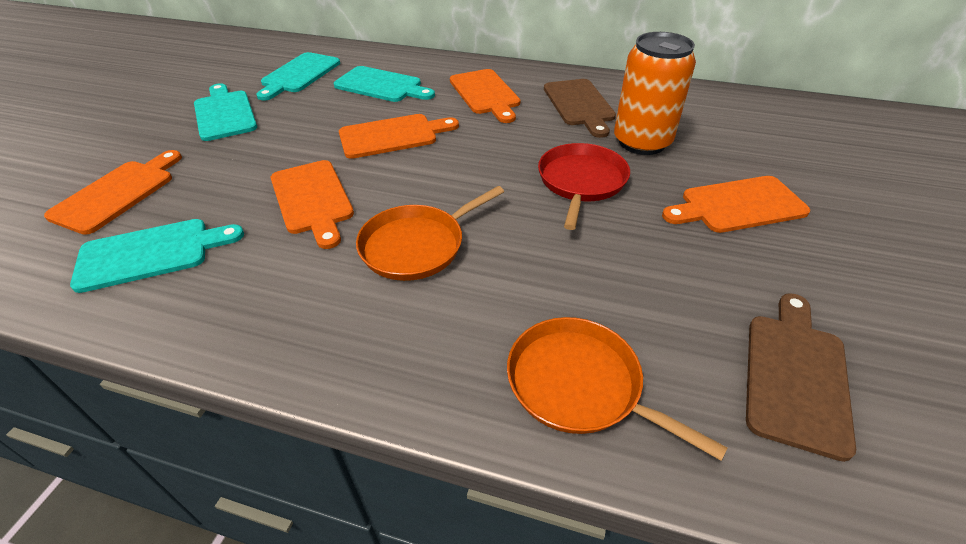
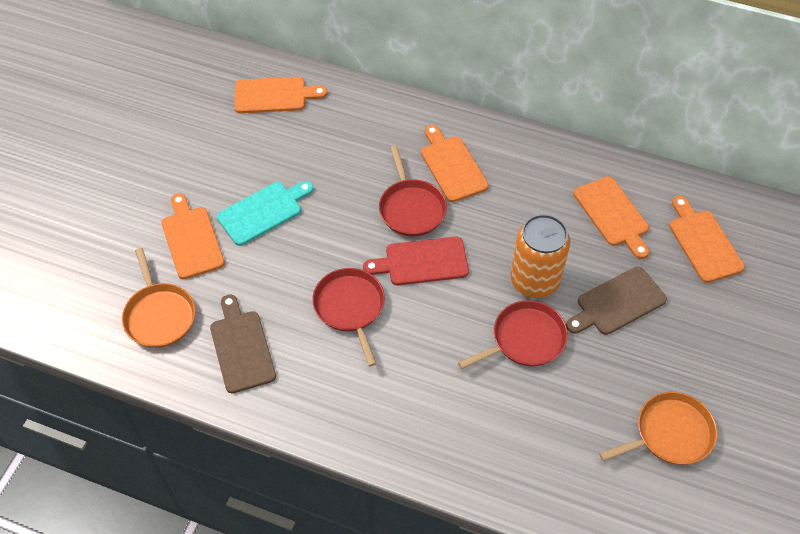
red cutting board: 0 -> 1
red pan: 1 -> 3
turquoise cutting board: 4 -> 1

